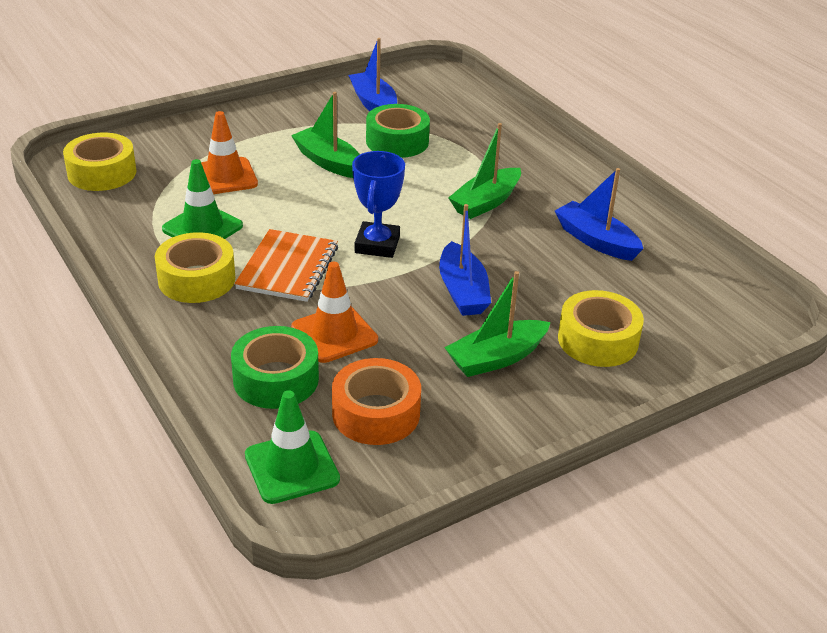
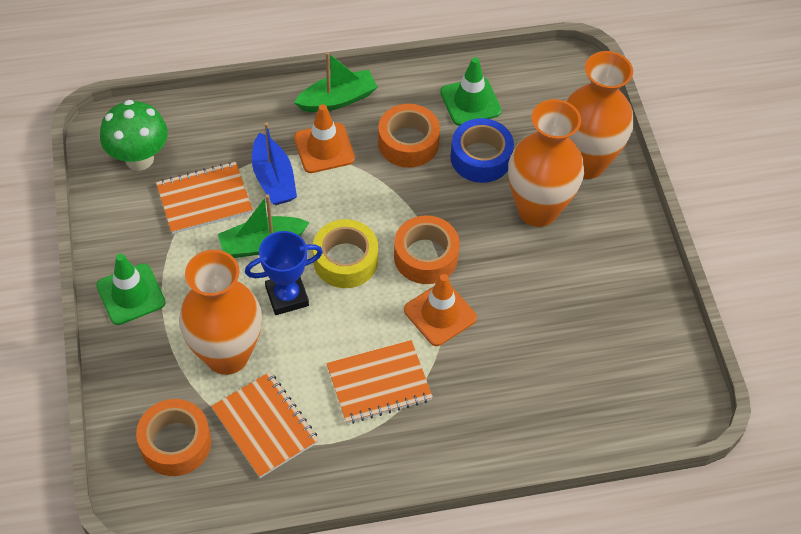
blue boat: 3 -> 1
blue tape: 0 -> 1
green boat: 3 -> 2
green mushroom: 0 -> 1
green tape: 2 -> 0
orange notebook: 1 -> 3
orange tape: 1 -> 3
orange vase: 0 -> 3
yellow tape: 3 -> 1

